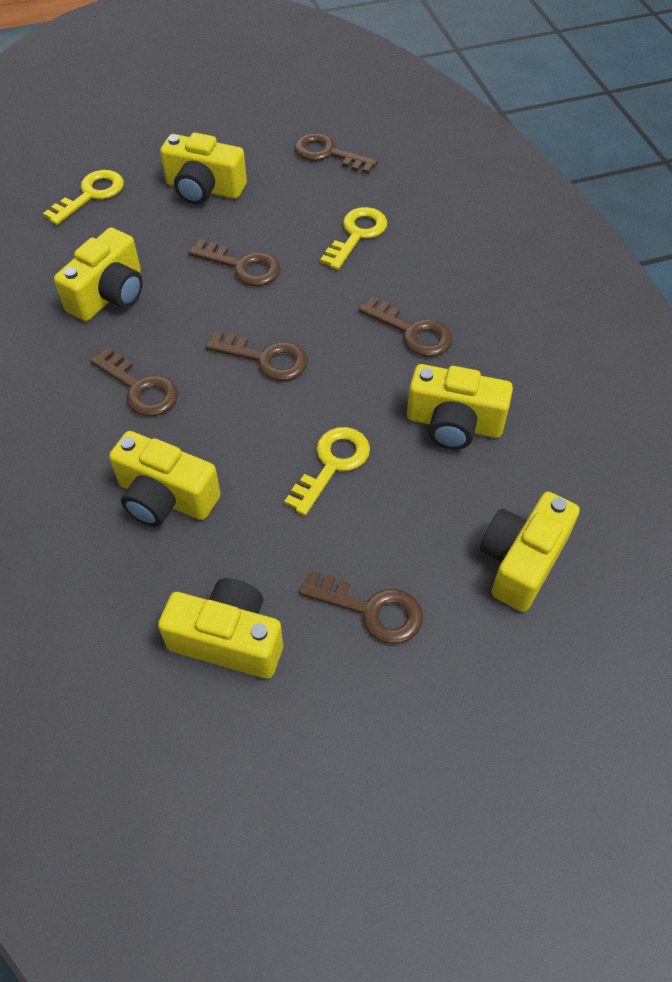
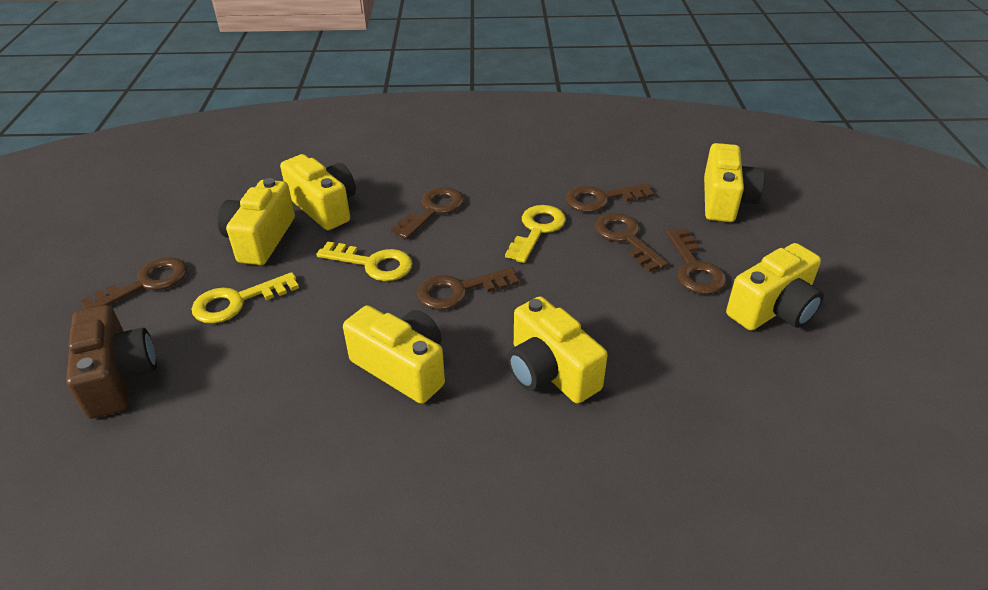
brown camera: 0 -> 1

